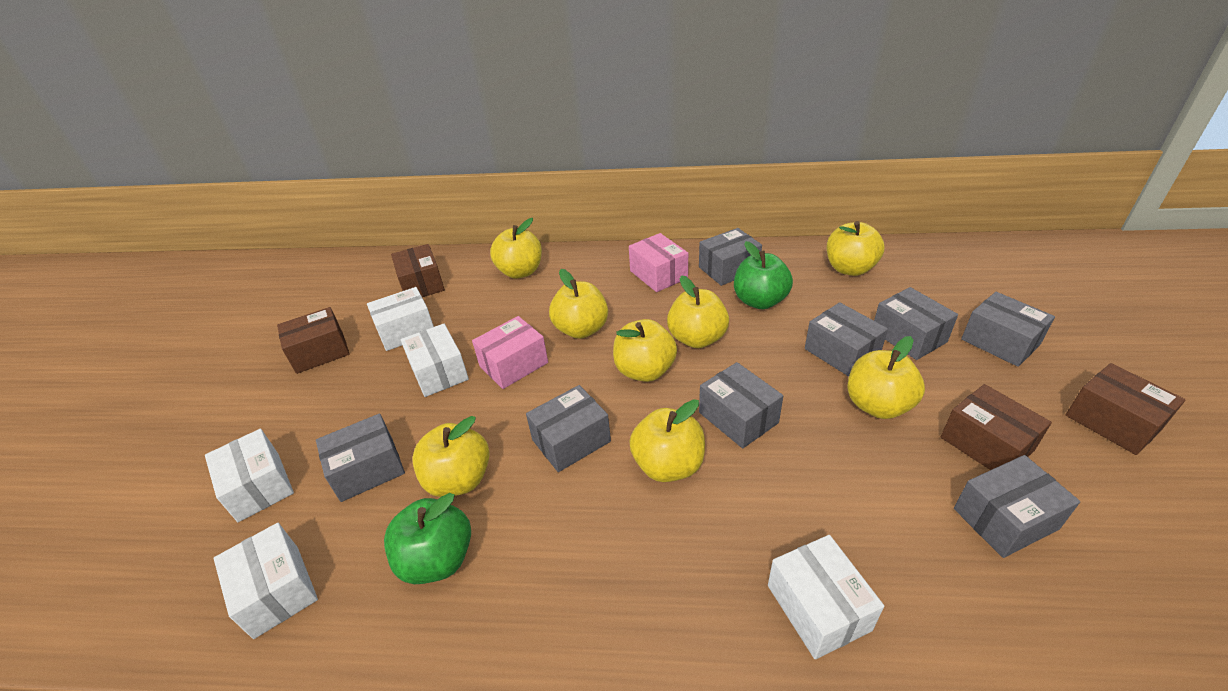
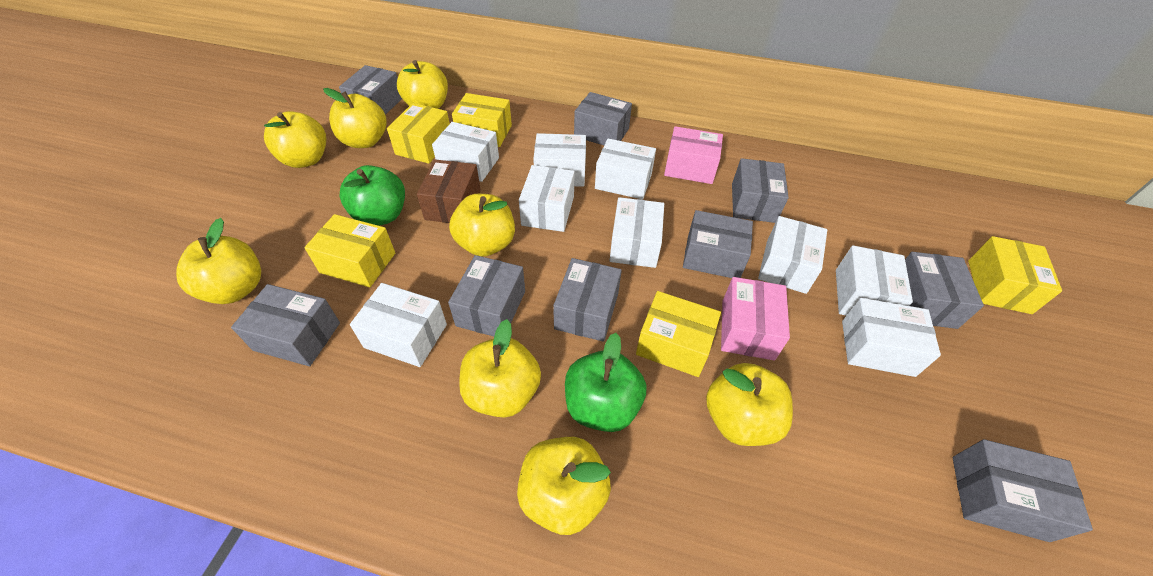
brown box: 4 -> 1
grey box: 8 -> 9
white box: 5 -> 9
yellow box: 0 -> 5

